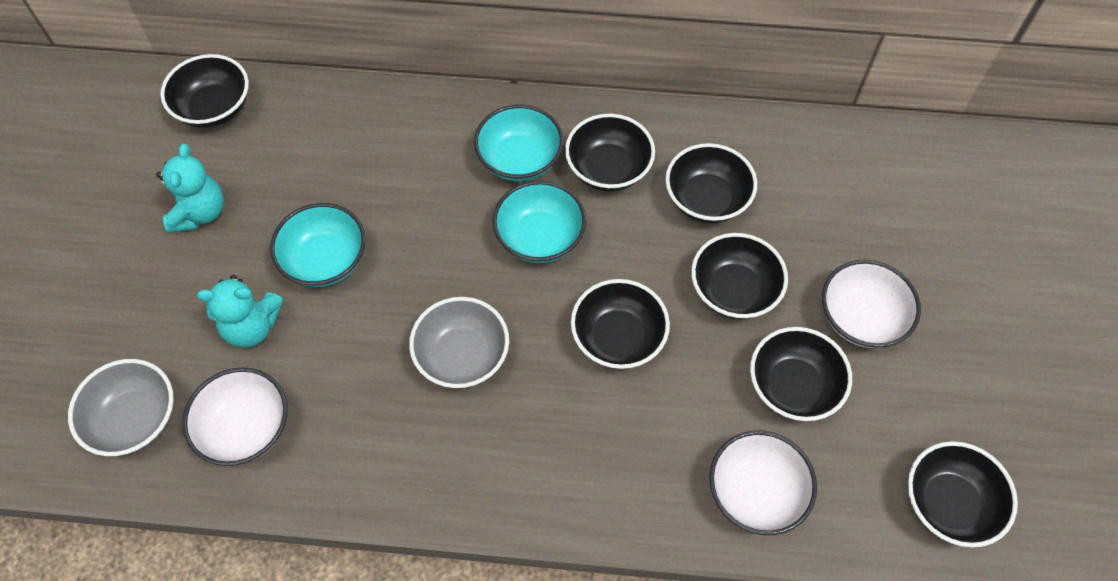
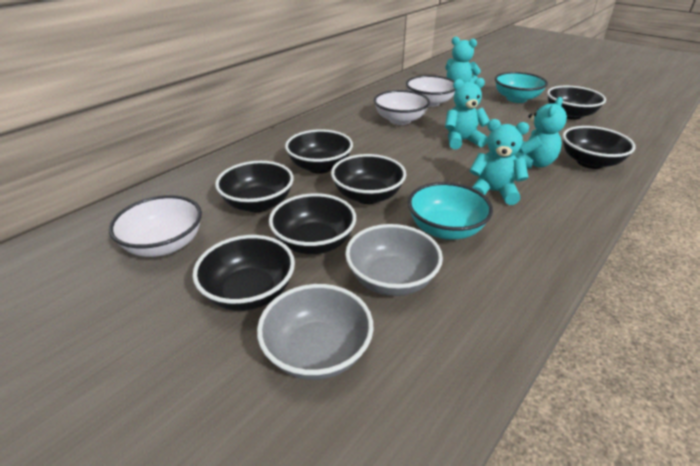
turquoise bowl: 3 -> 2
turquoise teddy bear: 2 -> 4

